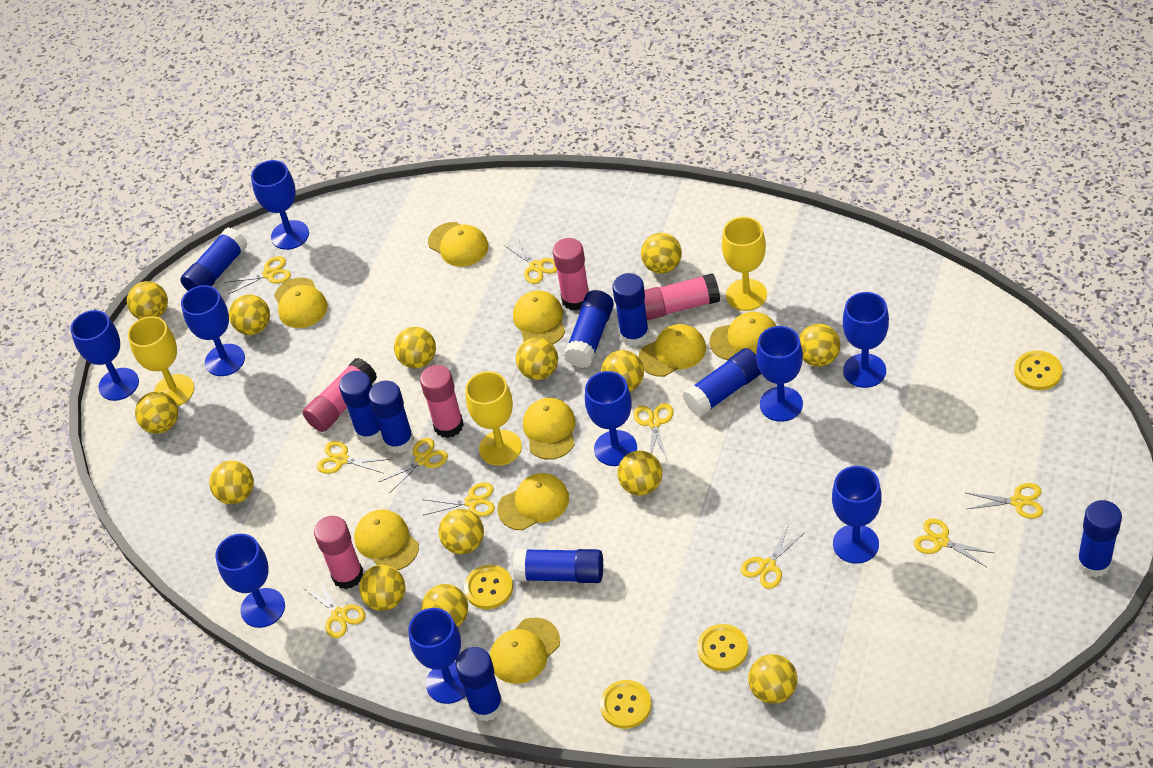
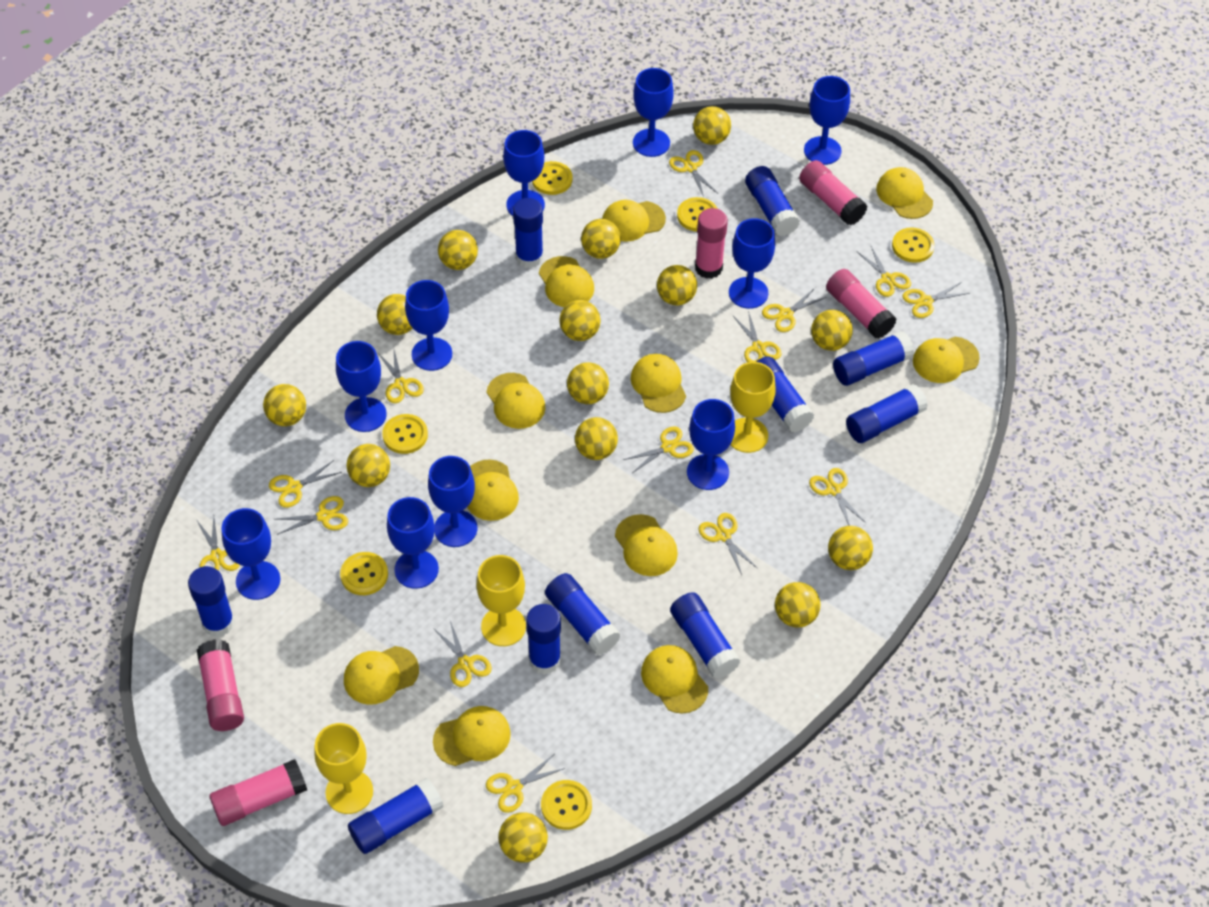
blue glue stick: 9 -> 10
blue goblet: 9 -> 10
yellow button: 4 -> 6
yellow cap: 9 -> 11
yellow scissors: 10 -> 14

